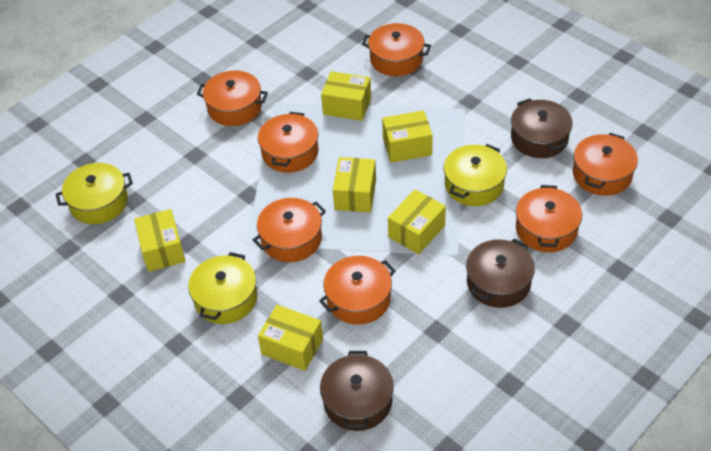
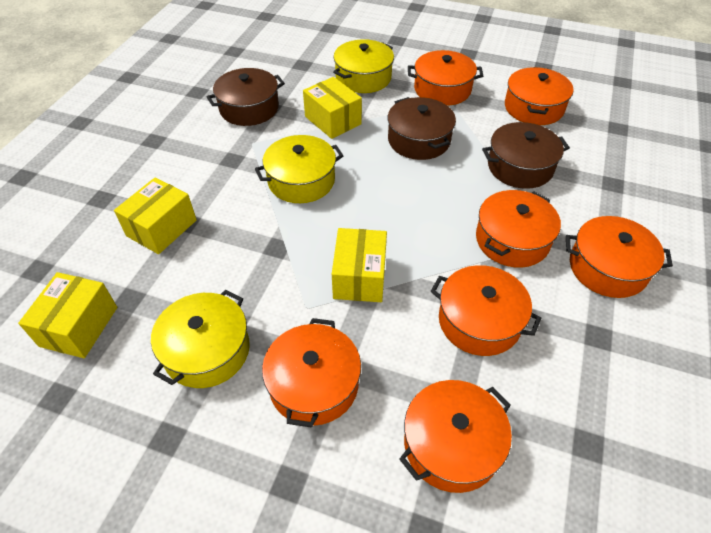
yellow box: 6 -> 4

